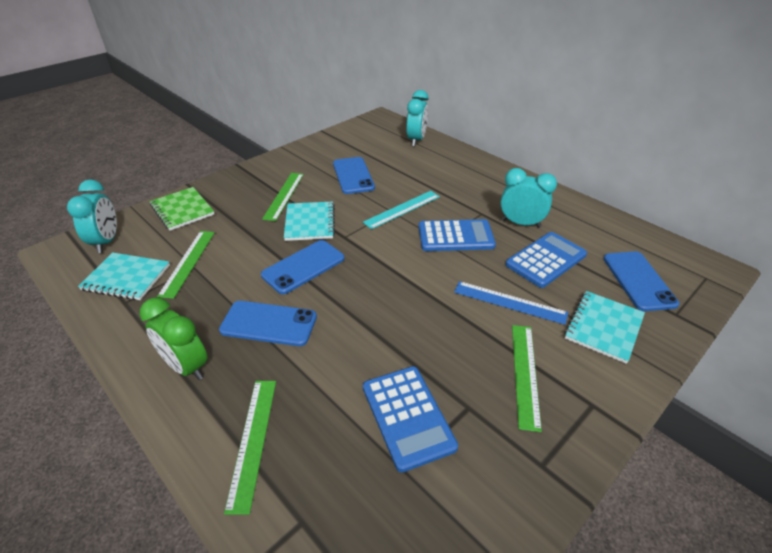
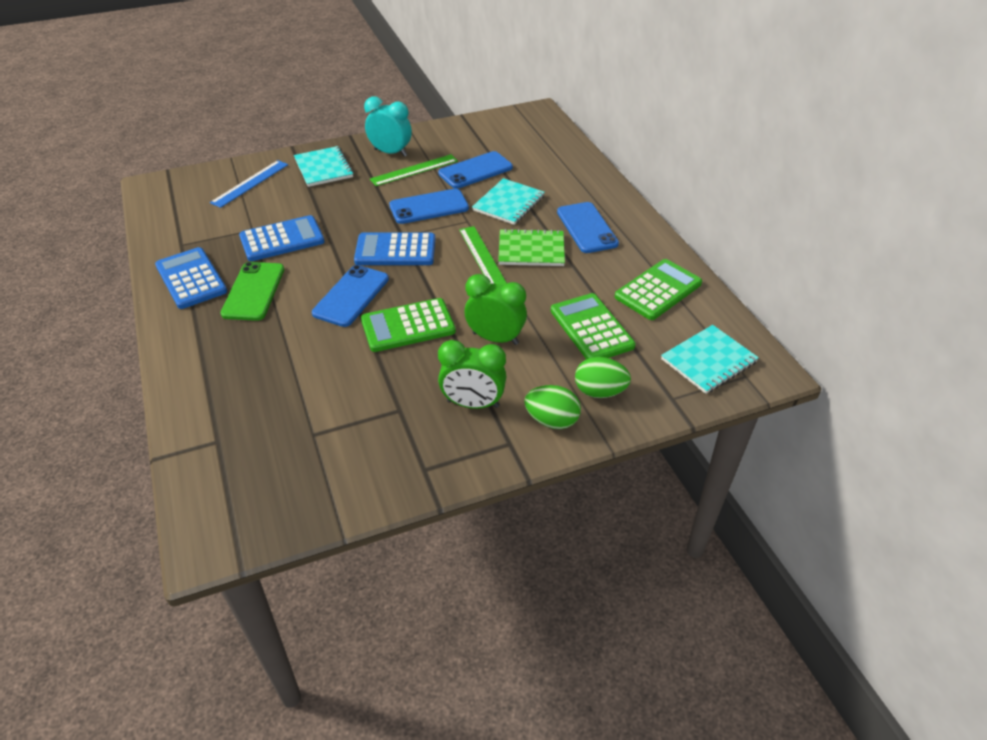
green calculator: 0 -> 3
green clock: 1 -> 2
green egg: 0 -> 2
green phone: 0 -> 1
green ruler: 4 -> 2
turquoise clock: 3 -> 1
turquoise ruler: 1 -> 0

